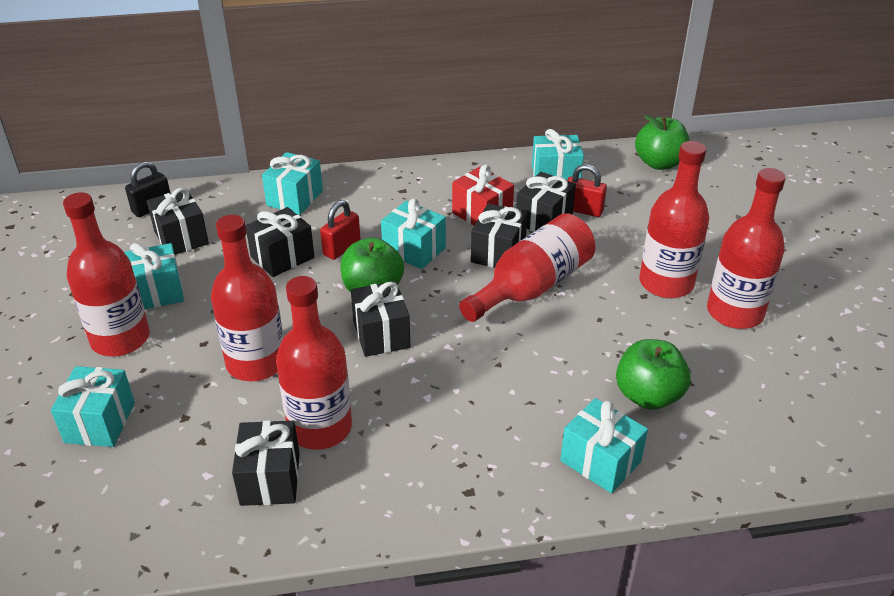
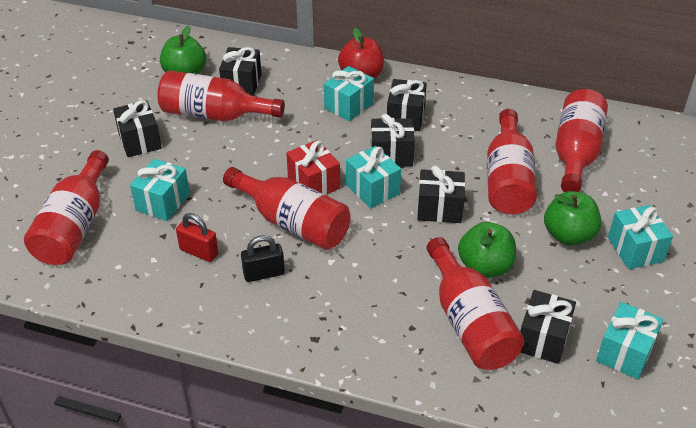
red apple: 0 -> 1
red padlock: 2 -> 1
turquoise gift: 6 -> 5

